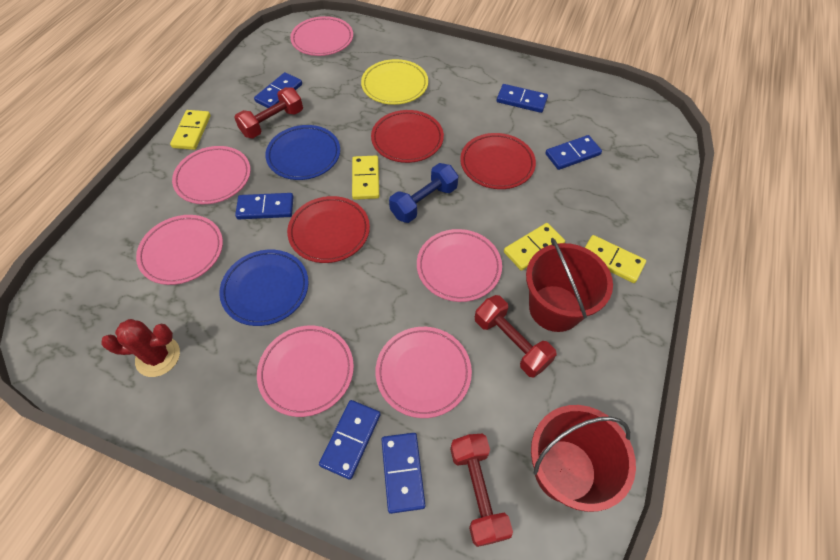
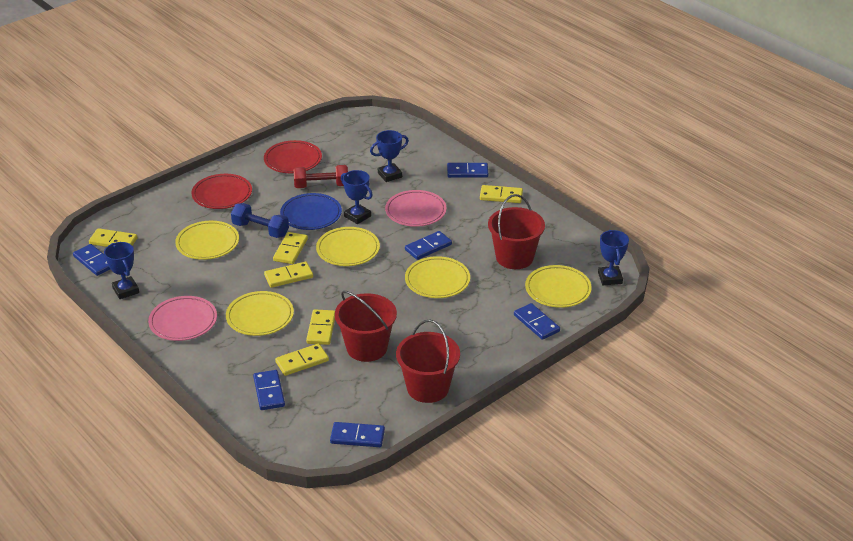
blue plate: 2 -> 1
blue trophy: 0 -> 4
pink plate: 6 -> 2
red bucket: 2 -> 3
red cactus: 1 -> 0
red dumbbell: 3 -> 1
red plate: 3 -> 2
yellow domino: 4 -> 6
yellow plate: 1 -> 5

